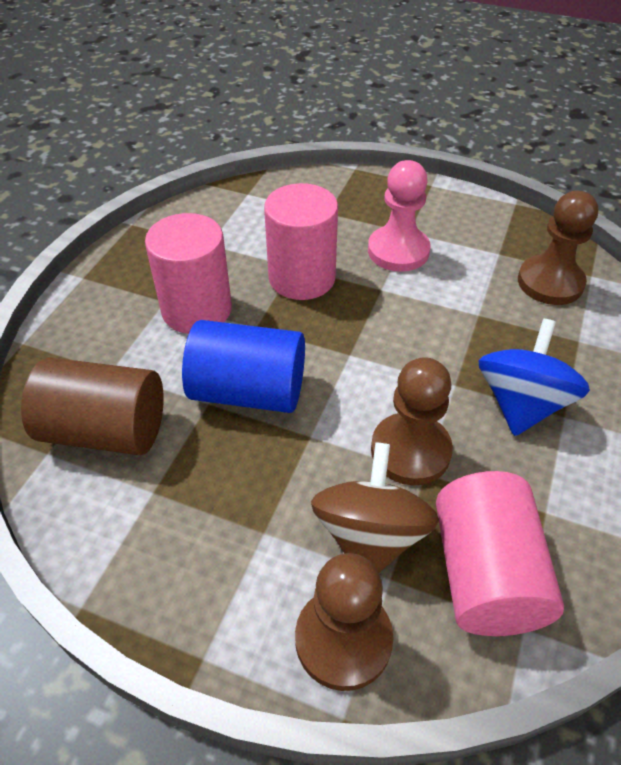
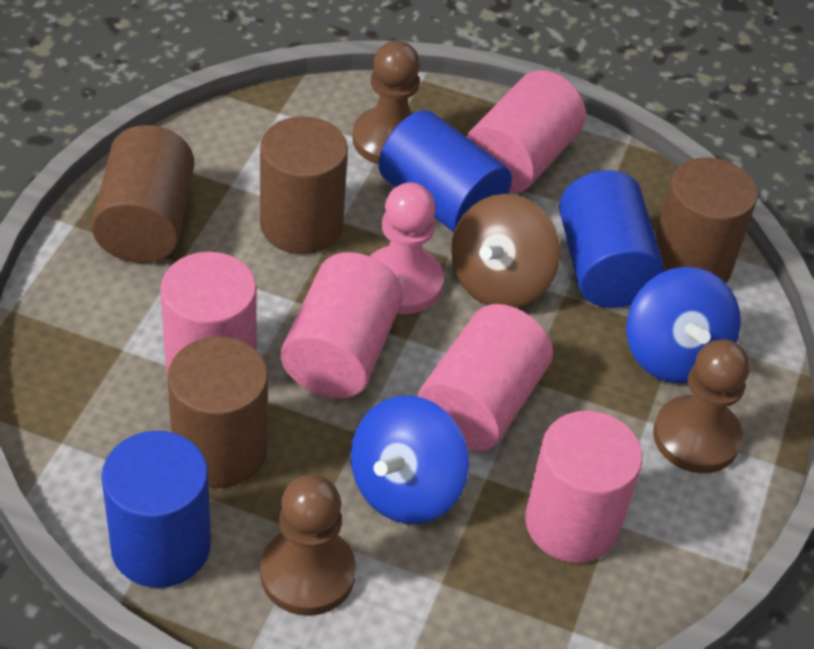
blue cylinder: 1 -> 3
blue spinning top: 1 -> 2
brown cylinder: 1 -> 4
pink cylinder: 3 -> 5

